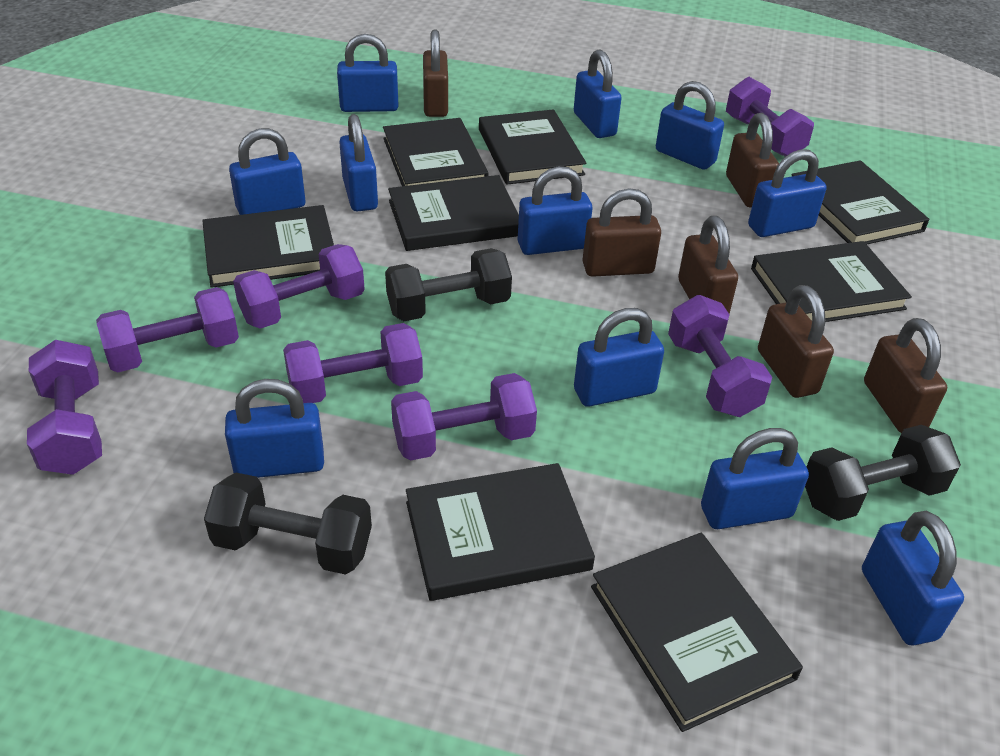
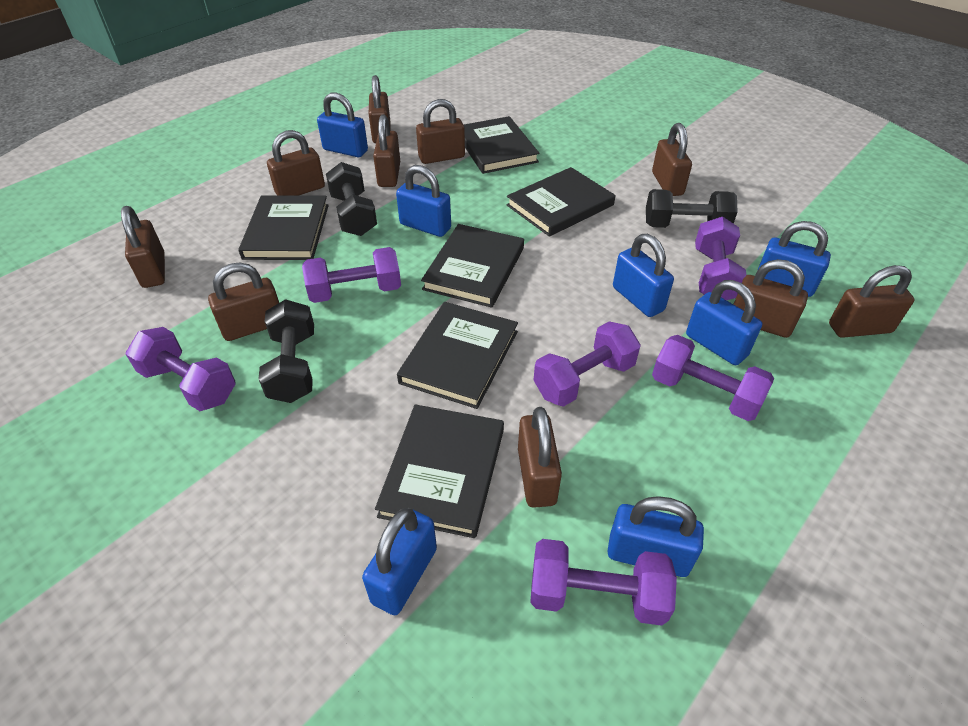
black book: 8 -> 6
blue padlock: 11 -> 7
brown padlock: 6 -> 10
purple dumbbell: 7 -> 6

